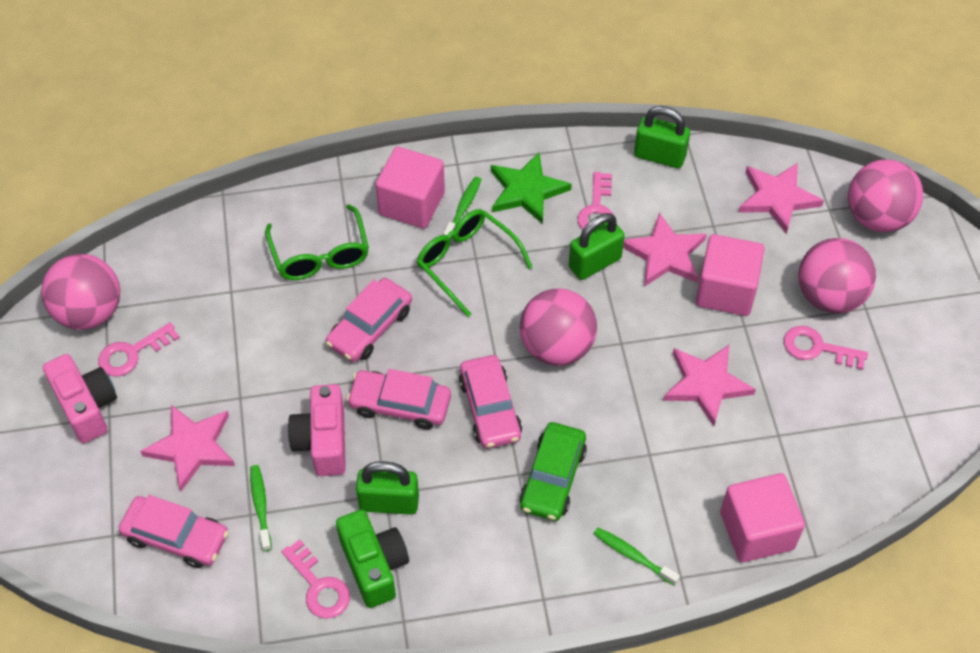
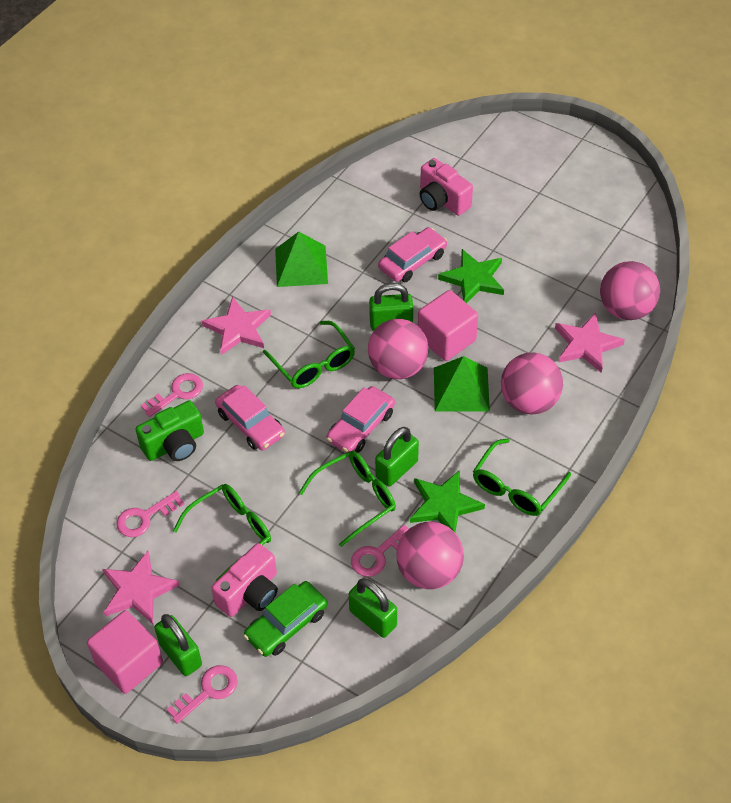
green glasses: 2 -> 4
green padlock: 3 -> 4
green pyramid: 0 -> 2
green star: 1 -> 2
green toothbrush: 3 -> 0
pink car: 4 -> 3
pink cube: 3 -> 2
pink star: 4 -> 3

